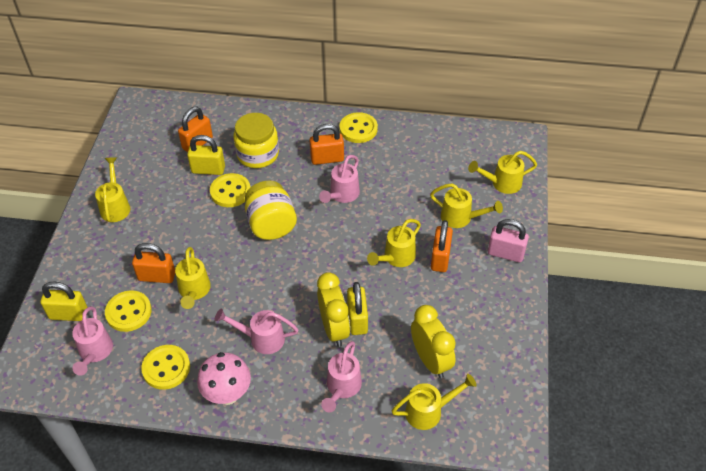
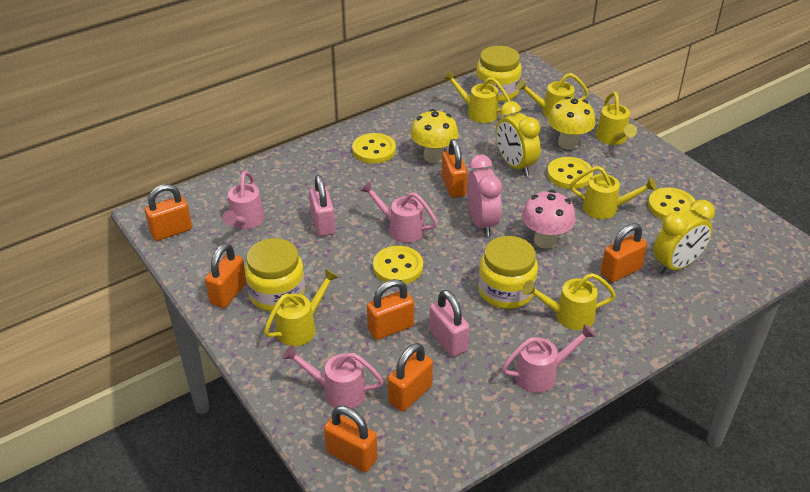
orange padlock: 4 -> 7
pink clock: 0 -> 1
pink padlock: 1 -> 2
yellow jar: 2 -> 3
yellow mushroom: 0 -> 2
yellow padlock: 3 -> 0

